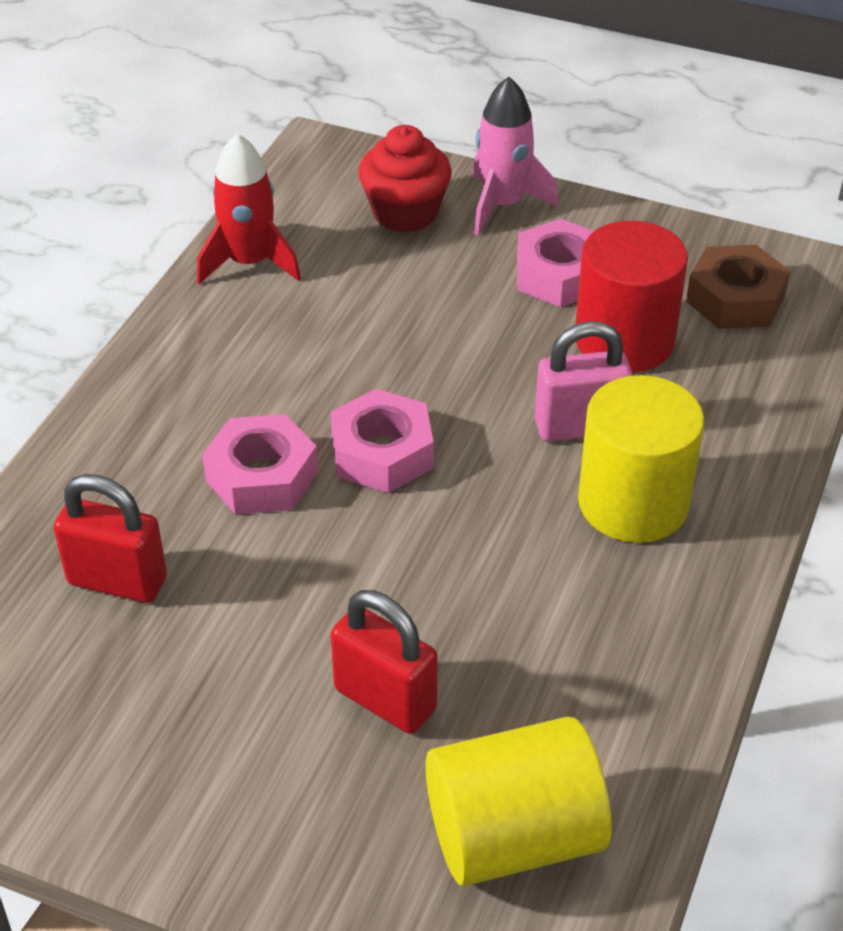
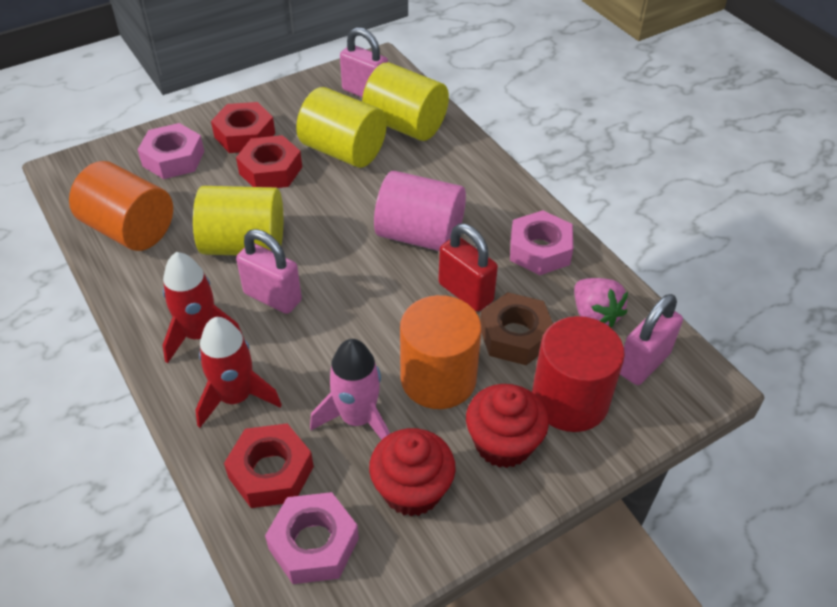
orange cylinder: 0 -> 2
pink cylinder: 0 -> 1
pink padlock: 1 -> 3
pink strawberry: 0 -> 1
red cupcake: 1 -> 2
red nut: 0 -> 3
red padlock: 2 -> 1
red rocket: 1 -> 2
yellow cylinder: 2 -> 3

